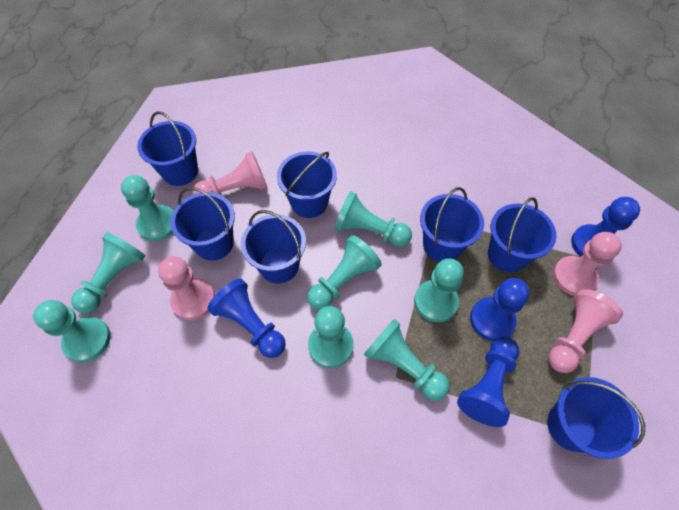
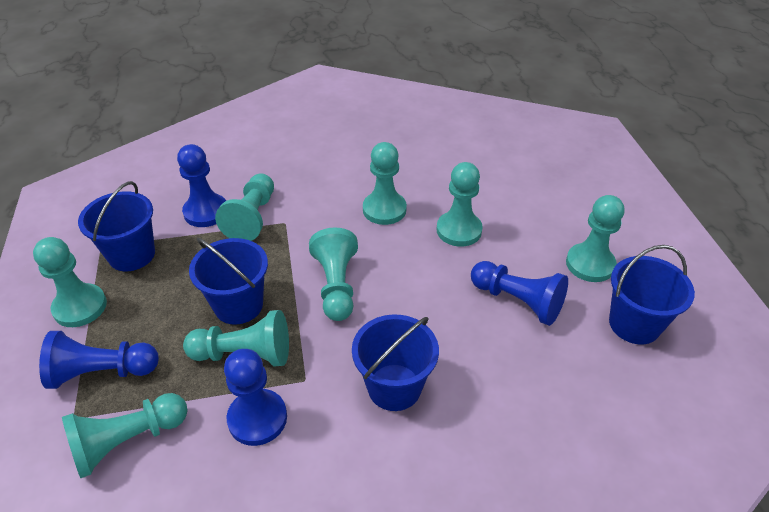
blue bucket: 7 -> 4
pink pawn: 4 -> 0

